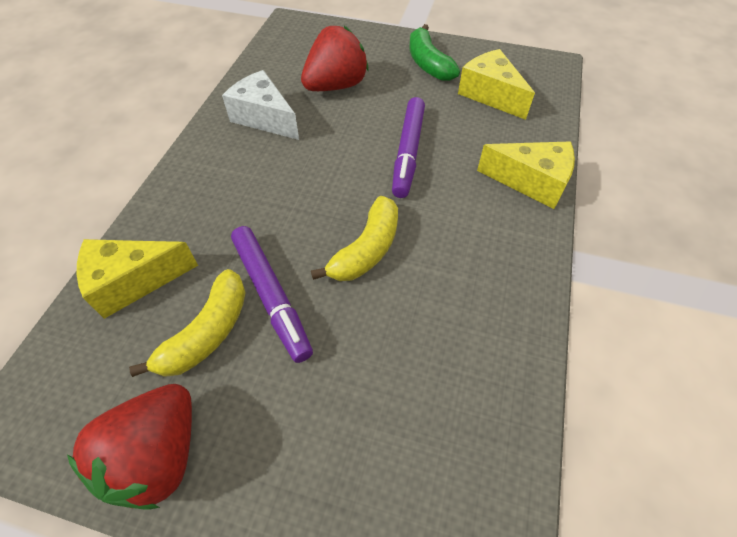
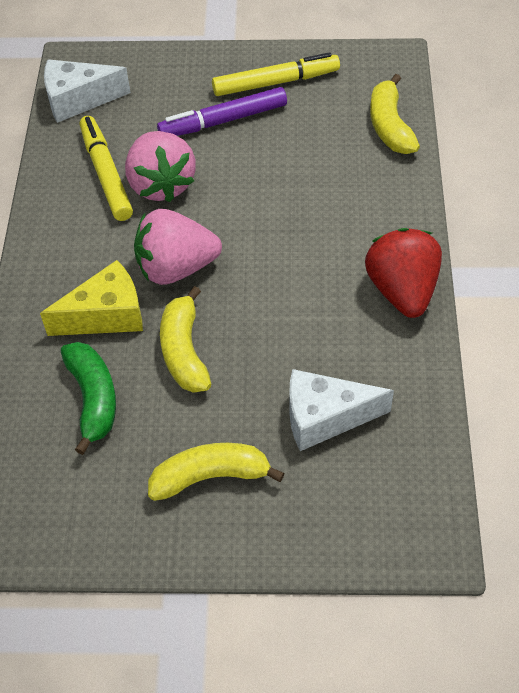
pink strawberry: 0 -> 2
purple marker: 2 -> 1
red strawberry: 2 -> 1
white cheese: 1 -> 2
yellow banana: 2 -> 3
yellow cheese: 3 -> 1
yellow marker: 0 -> 2

